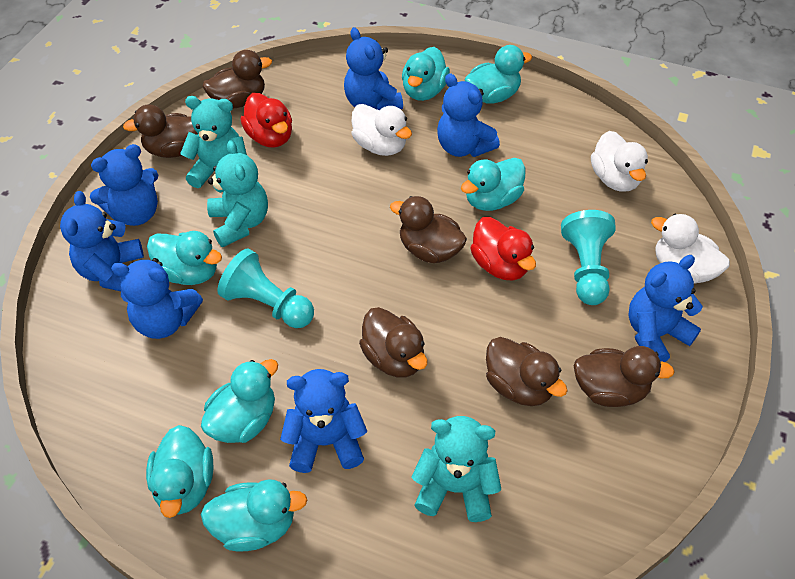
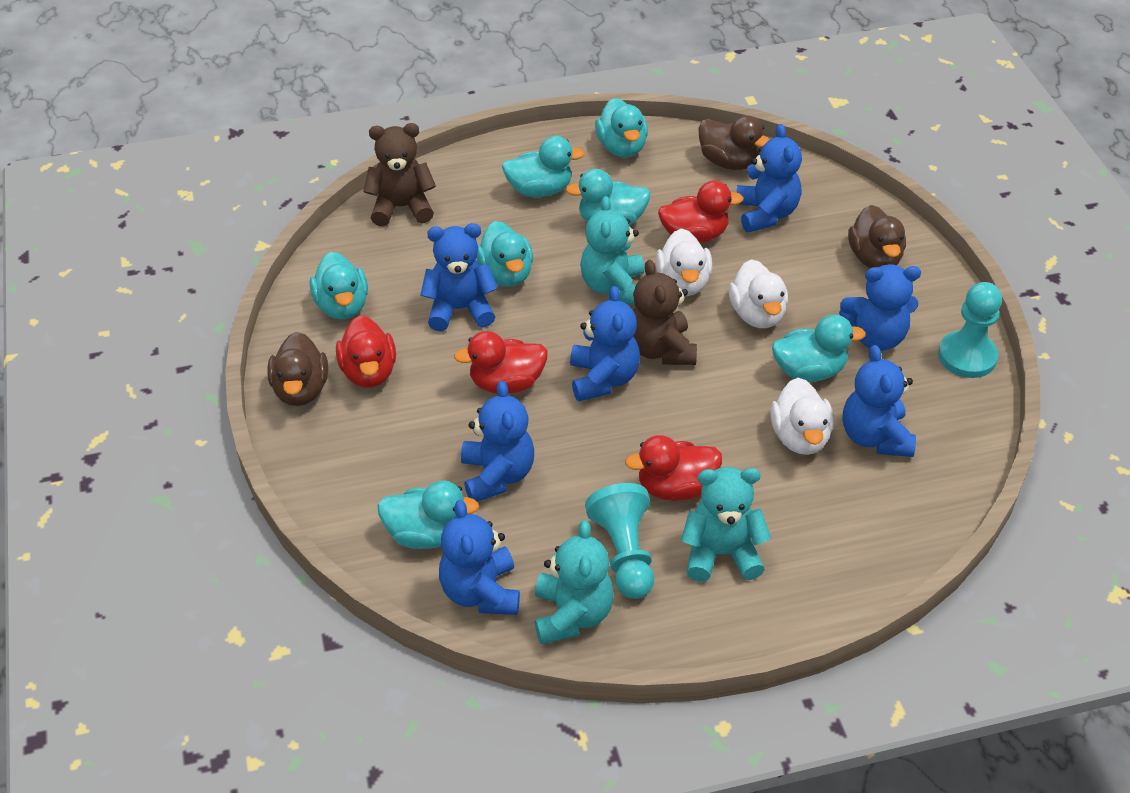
brown duck: 6 -> 3
brown teddy bear: 0 -> 2
red duck: 2 -> 4

